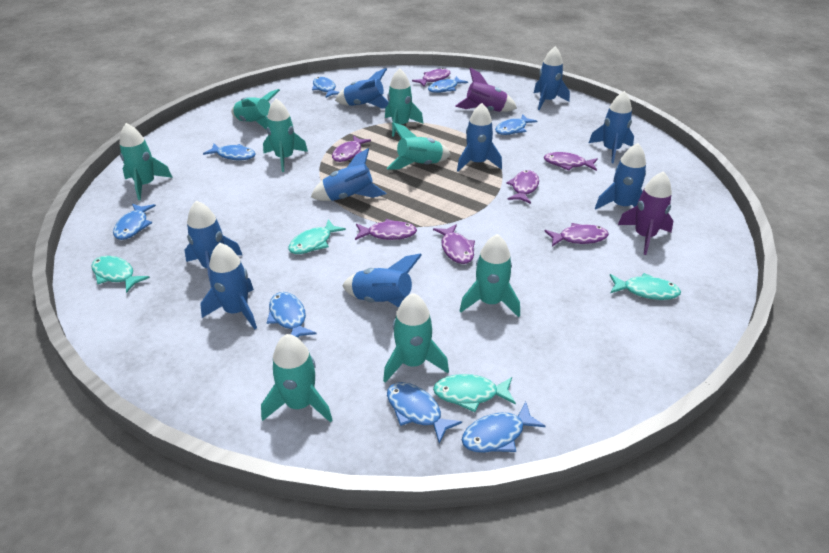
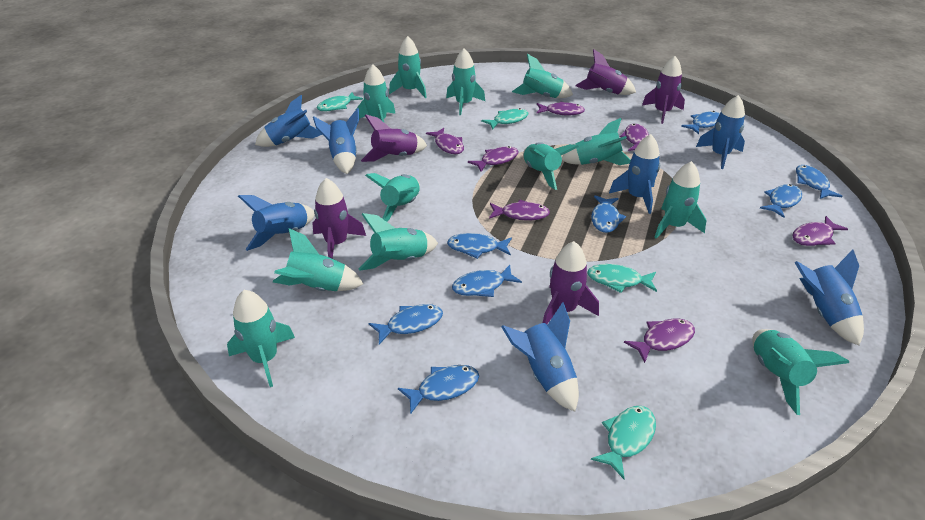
blue rocket: 9 -> 7
purple rocket: 2 -> 5
turquoise rocket: 8 -> 12

